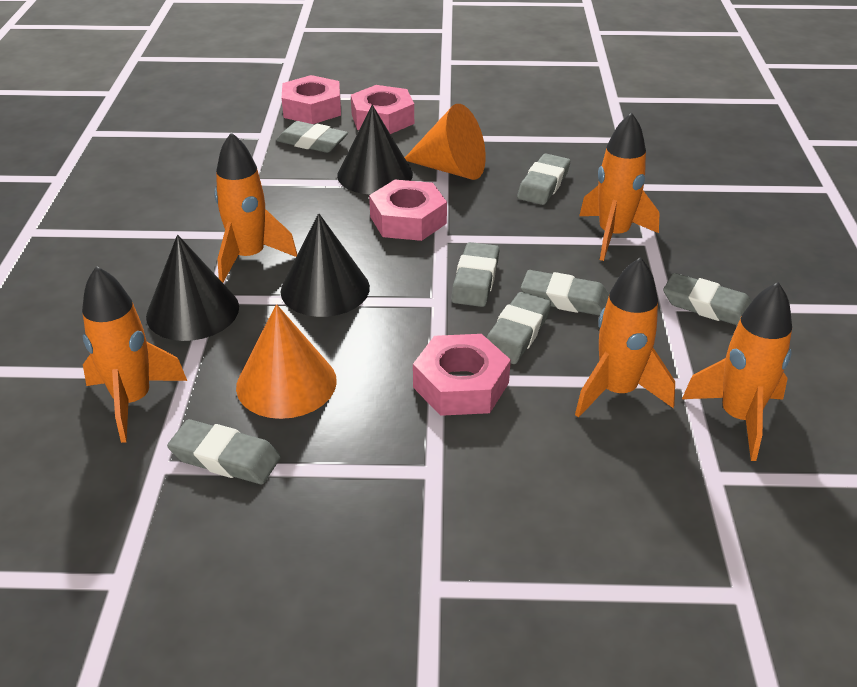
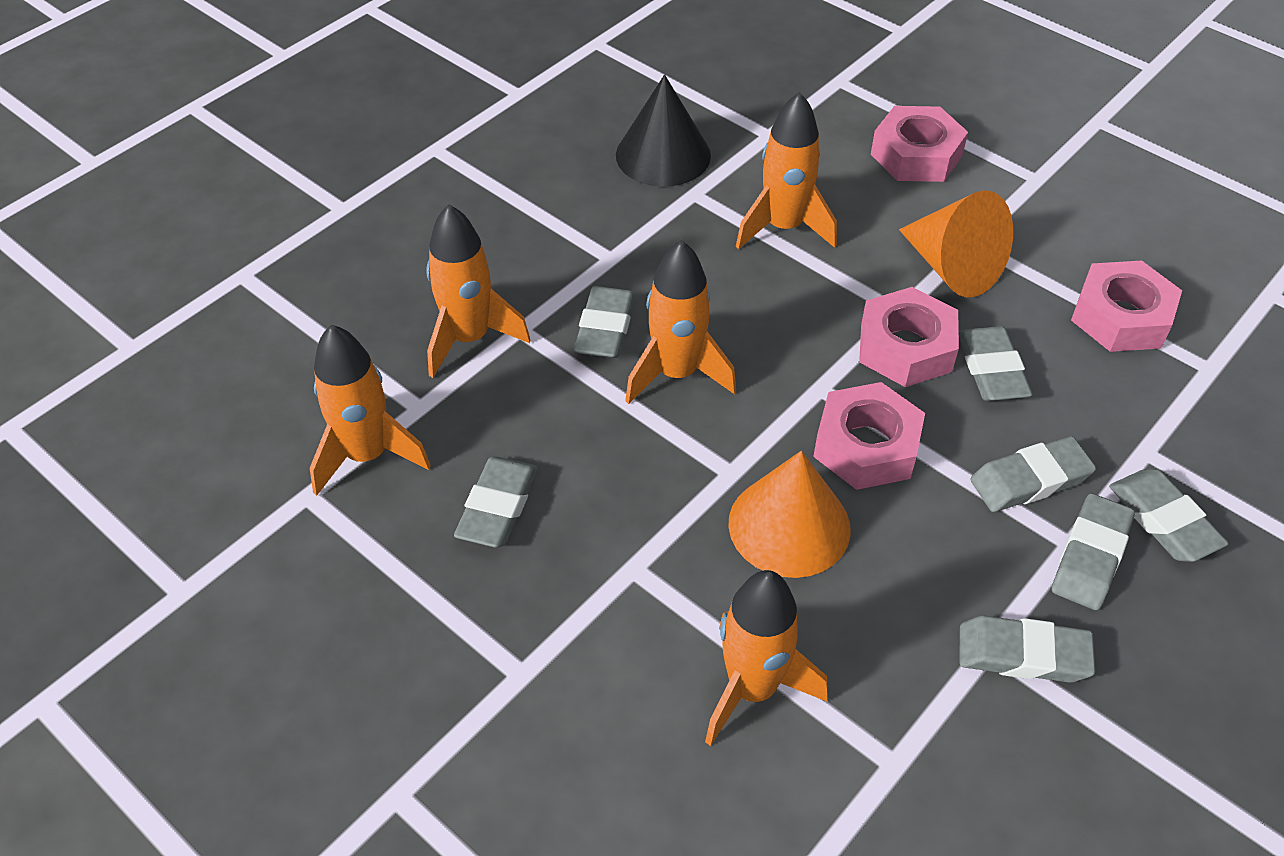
black cone: 3 -> 1

